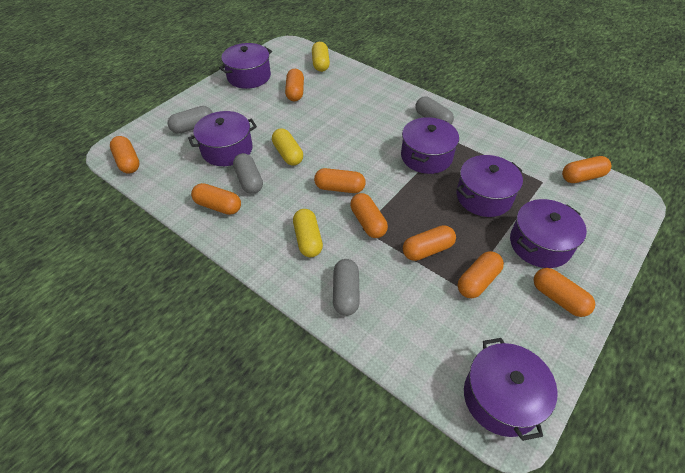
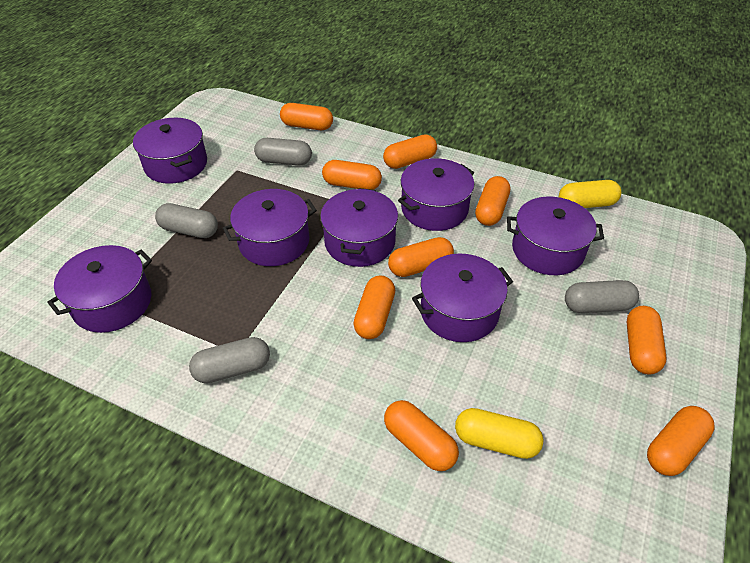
purple pot: 6 -> 7
yellow capsule: 3 -> 2

